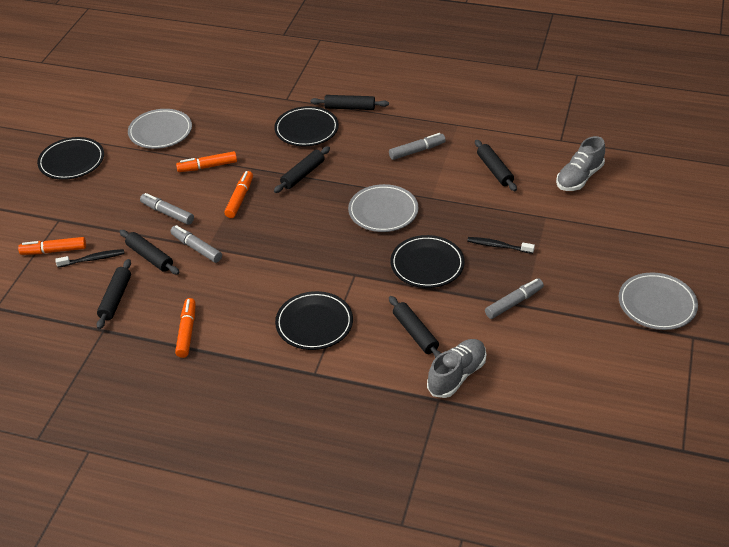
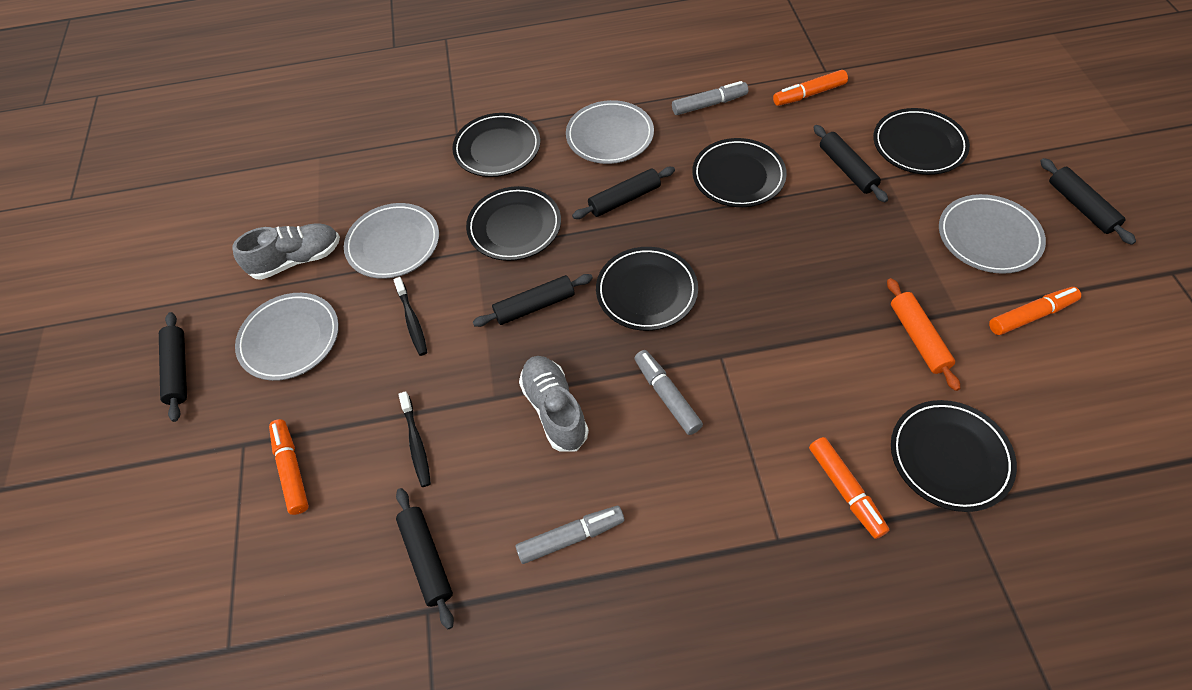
black plate: 4 -> 6
grey marker: 4 -> 3
grey plate: 3 -> 4
orange rolling pin: 0 -> 1

